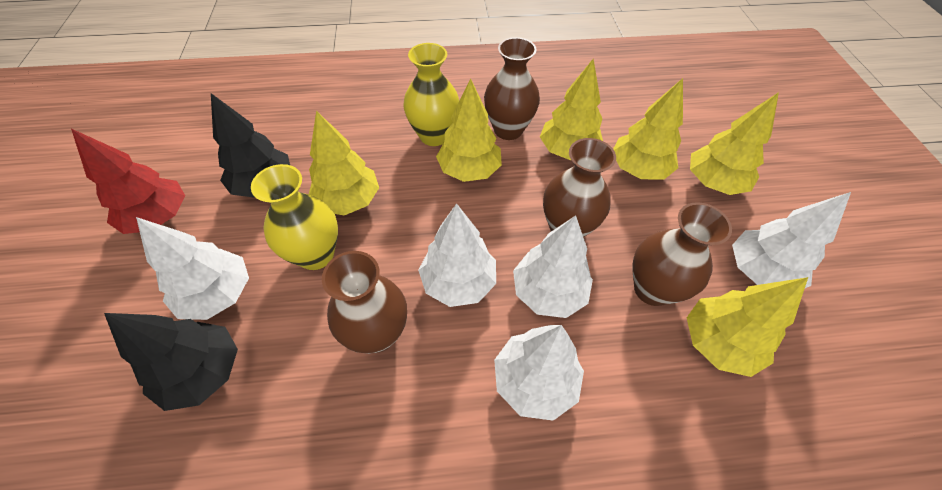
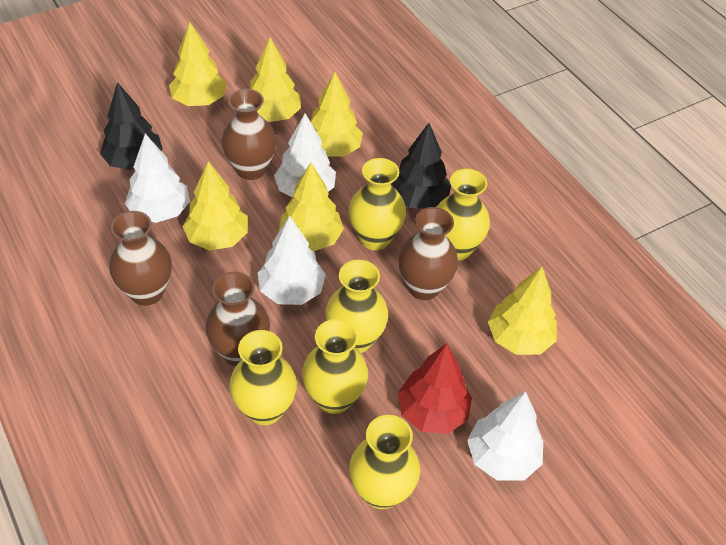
white tree: 5 -> 4
yellow vase: 2 -> 6

